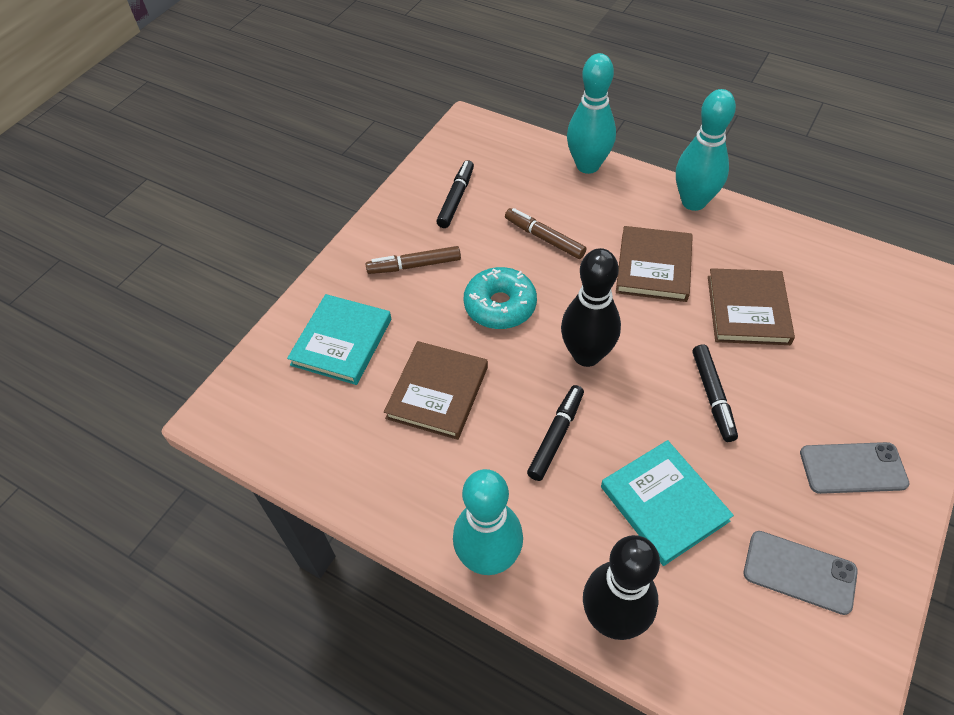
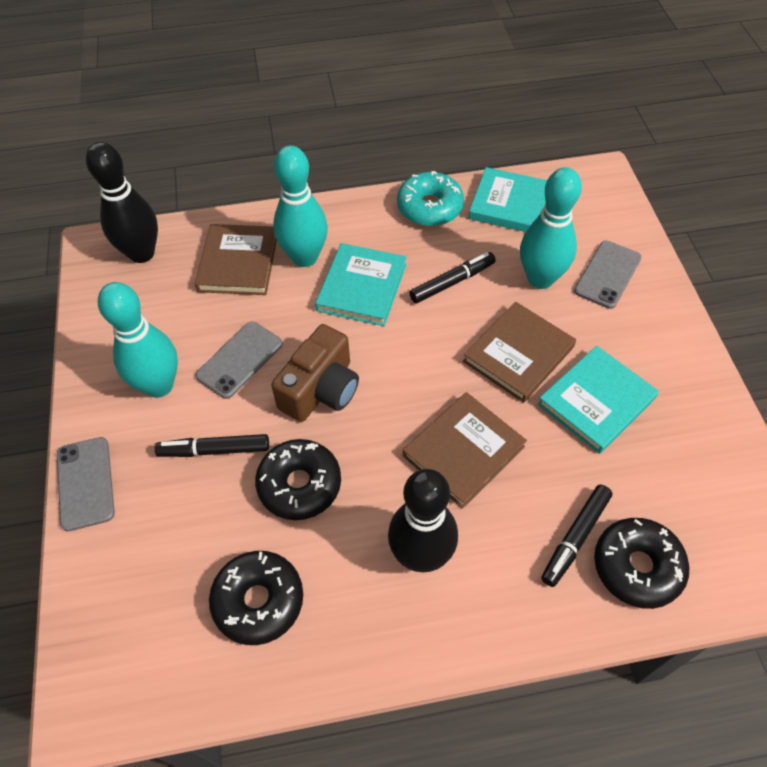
black donut: 0 -> 3
brown camera: 0 -> 1
brown marker: 2 -> 0
grey phone: 2 -> 3
turquoise book: 2 -> 3

